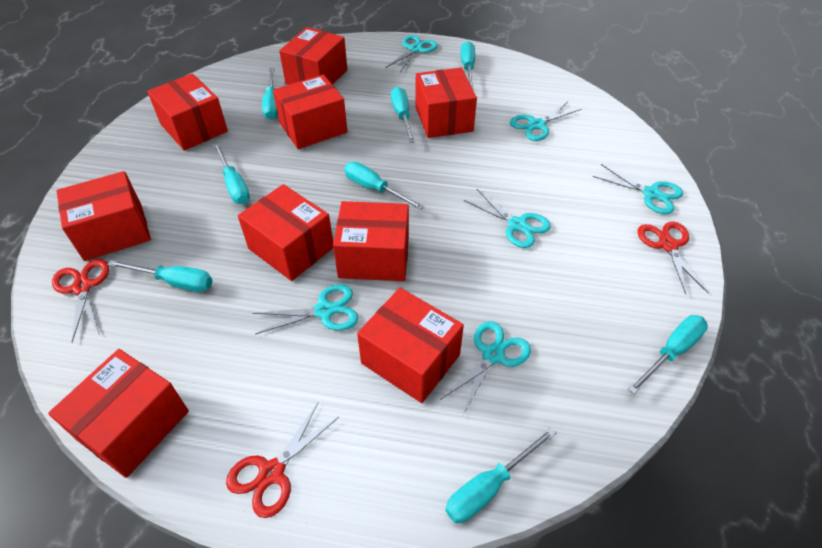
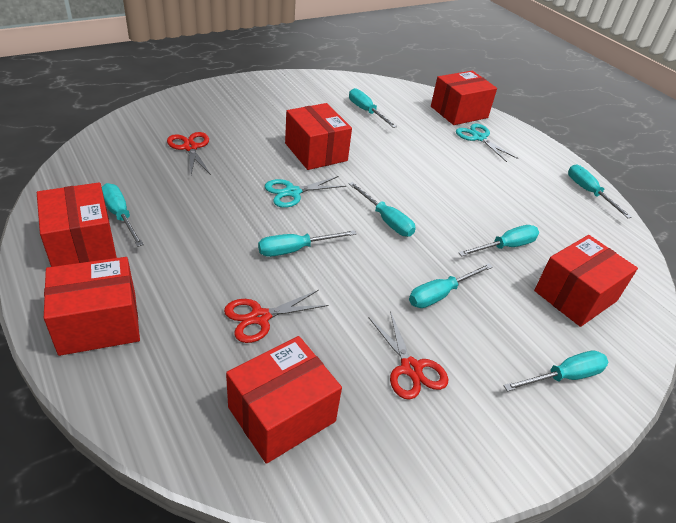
red box: 9 -> 6
turquoise scissors: 6 -> 2

